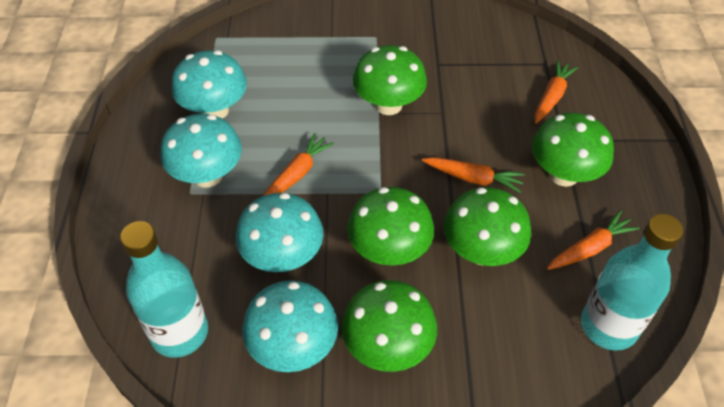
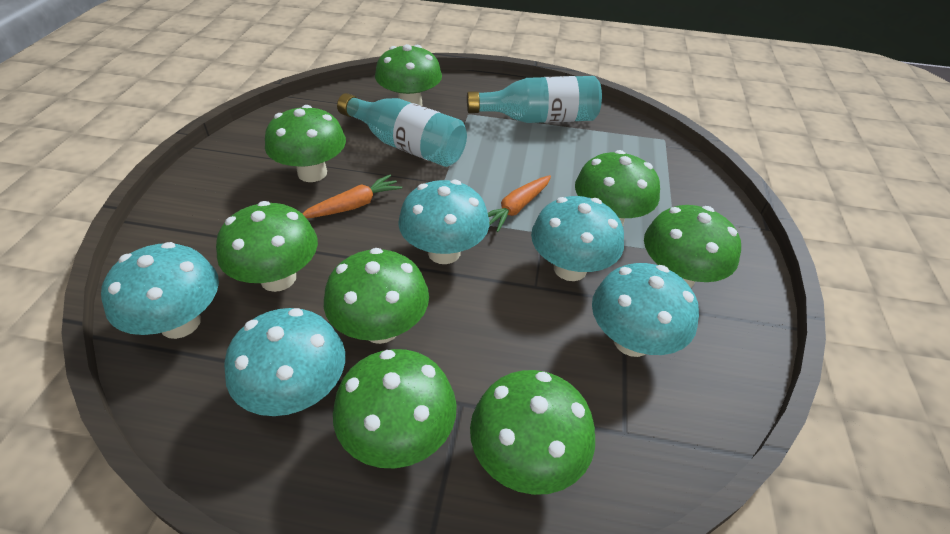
green mushroom: 5 -> 8
orange carrot: 4 -> 2
turquoise mushroom: 4 -> 5

